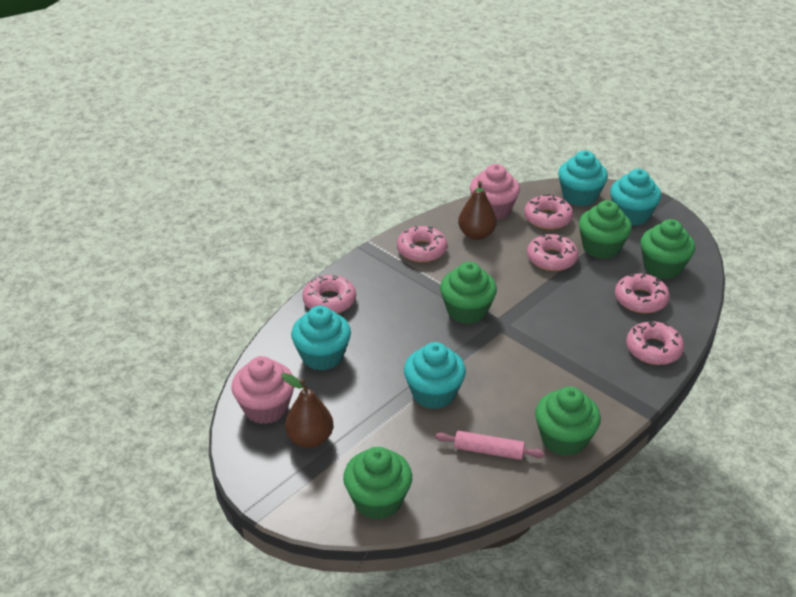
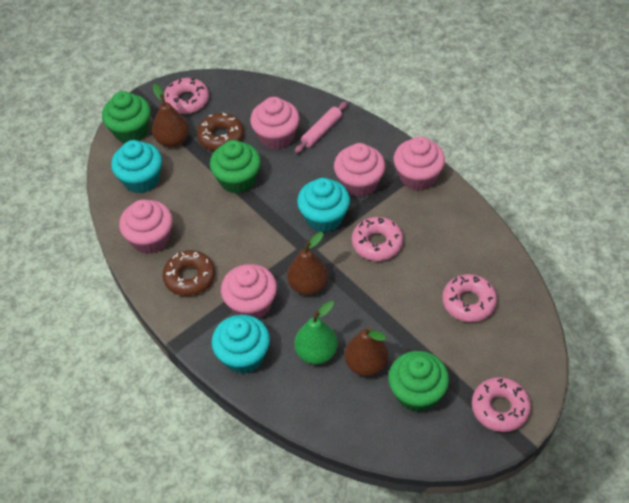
brown donut: 0 -> 2
brown pear: 2 -> 3
green cupcake: 5 -> 3
green pear: 0 -> 1
pink cupcake: 2 -> 5
pink donut: 6 -> 4
turquoise cupcake: 4 -> 3

